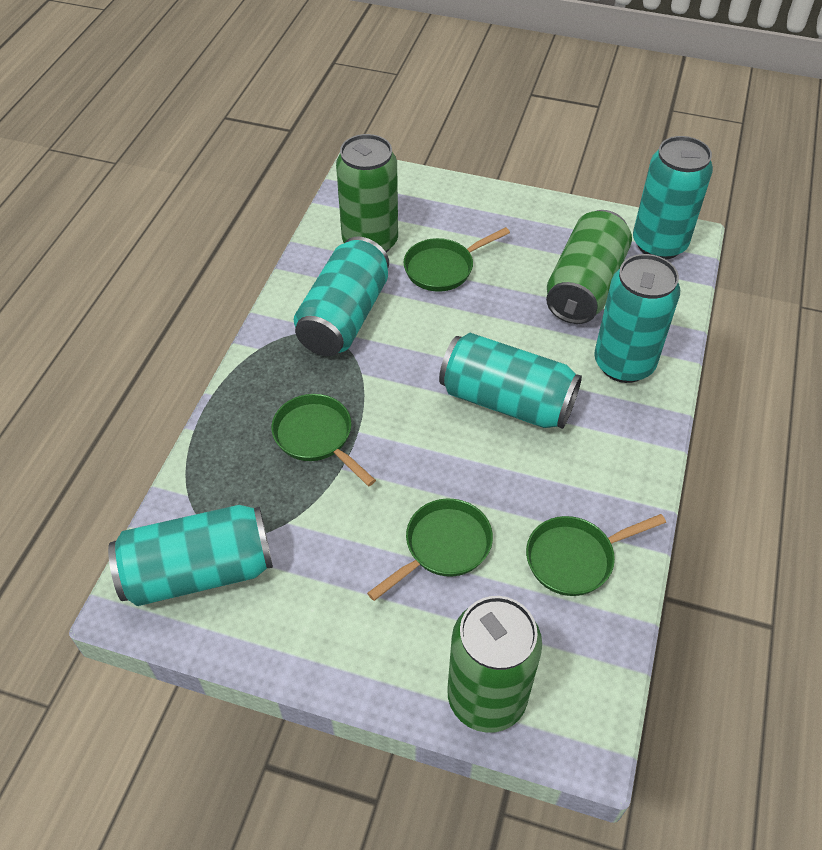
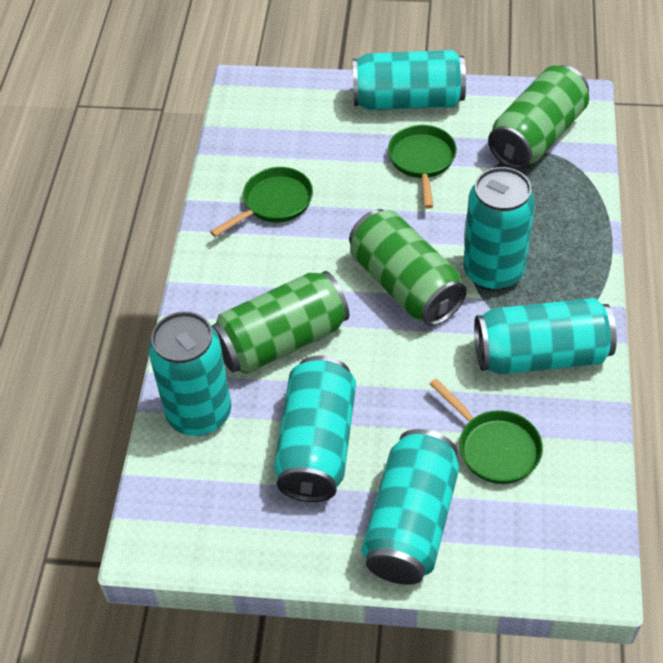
green pan: 4 -> 3
turquoise can: 5 -> 6

